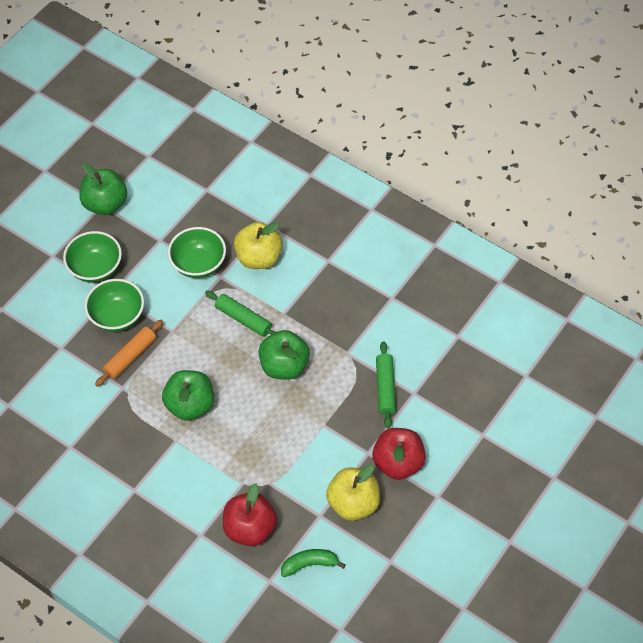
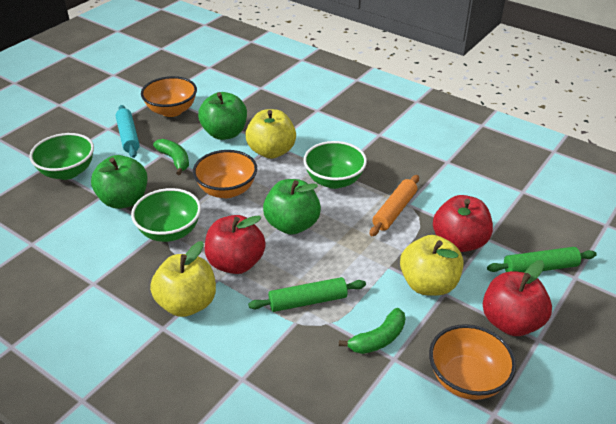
green banana: 1 -> 2
orange bowl: 0 -> 3
red apple: 2 -> 3
turquoise rolling pin: 0 -> 1
yellow apple: 2 -> 3

